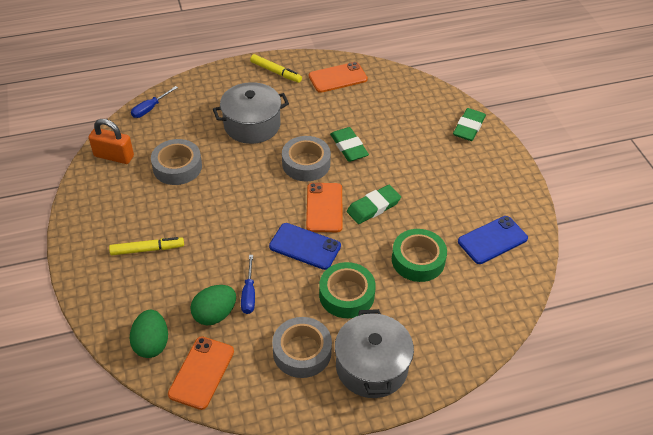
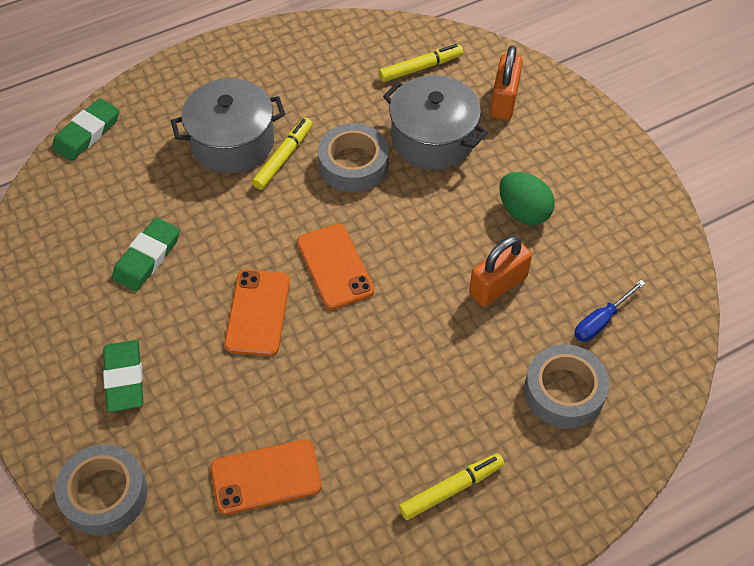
blue phone: 2 -> 0
blue screwdriver: 2 -> 1
green egg: 2 -> 1
green tape: 2 -> 0
orange padlock: 1 -> 2
yellow marker: 2 -> 3

